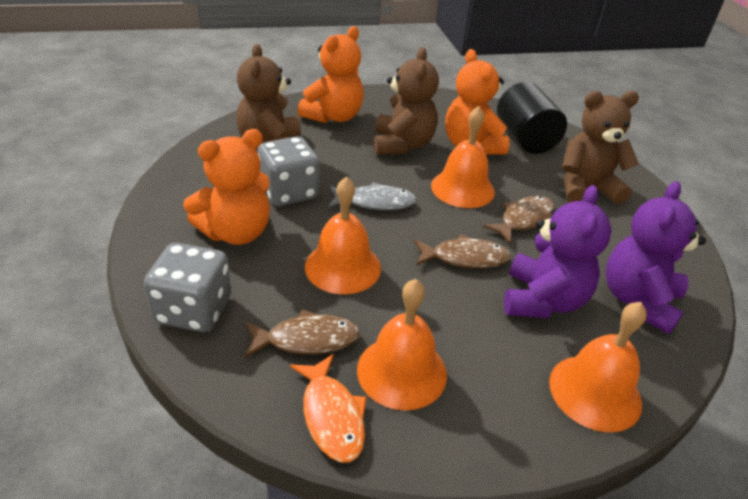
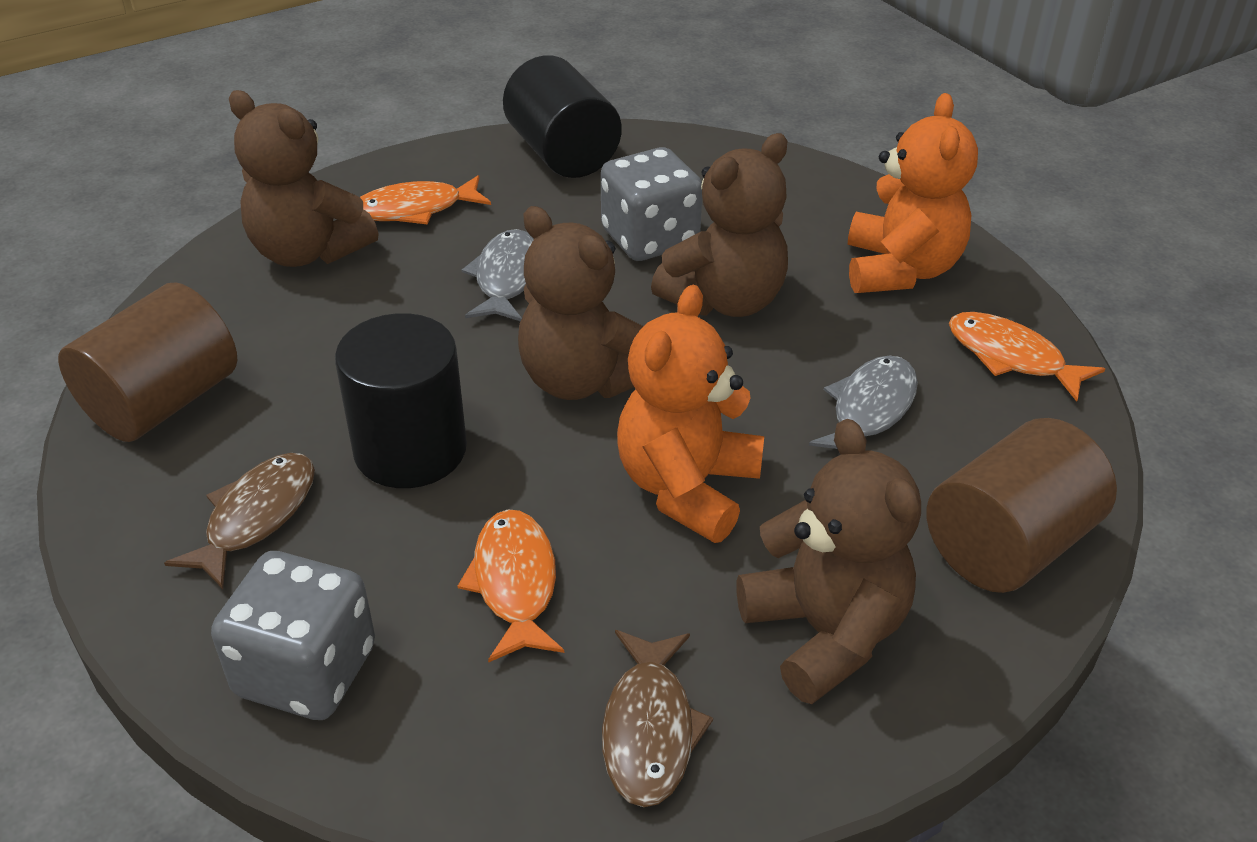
black cylinder: 1 -> 2
brown cylinder: 0 -> 2
brown fish: 3 -> 2
brown teddy bear: 3 -> 4
grey fish: 1 -> 2
orange bell: 4 -> 0
orange fish: 1 -> 3
orange teddy bear: 3 -> 2
purple teddy bear: 2 -> 0

